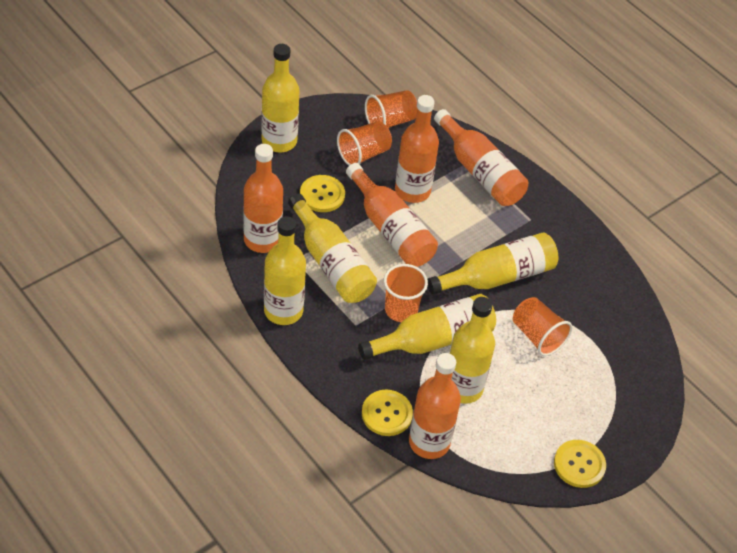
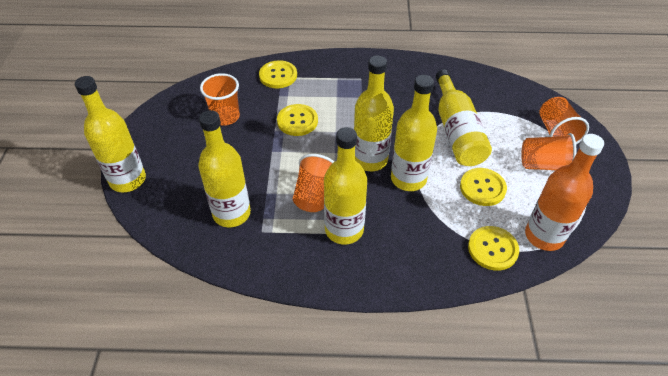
orange bottle: 5 -> 1
yellow button: 3 -> 4

